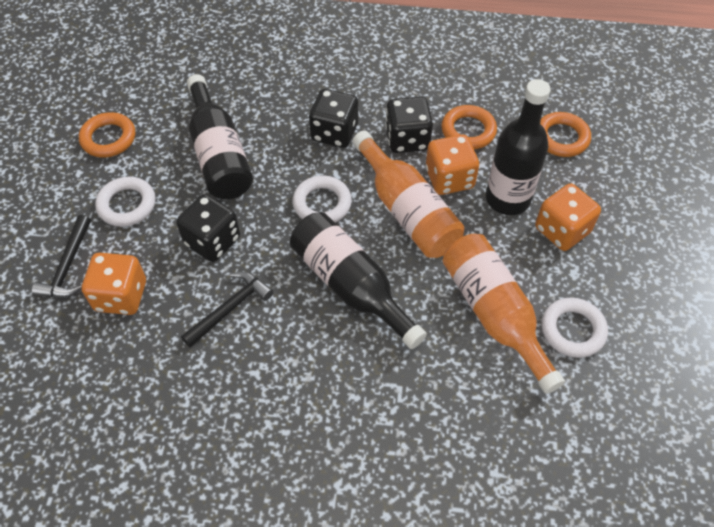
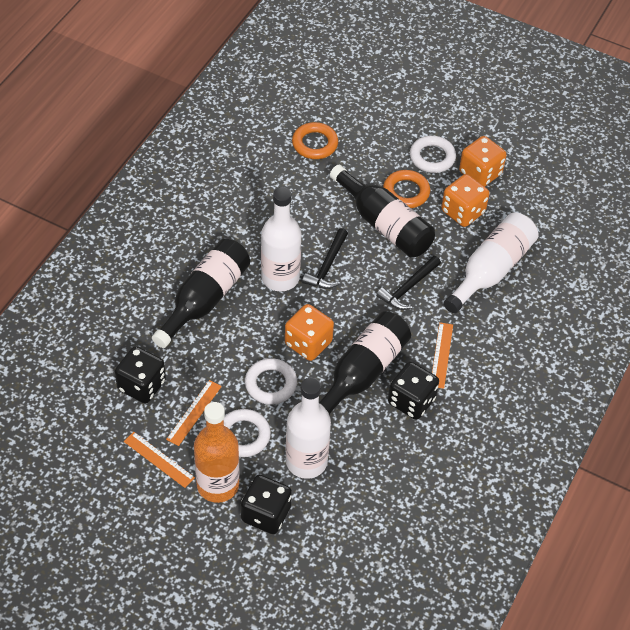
orange bottle: 2 -> 1
orange ring: 3 -> 2
orange ruler: 0 -> 3
white bottle: 0 -> 3

